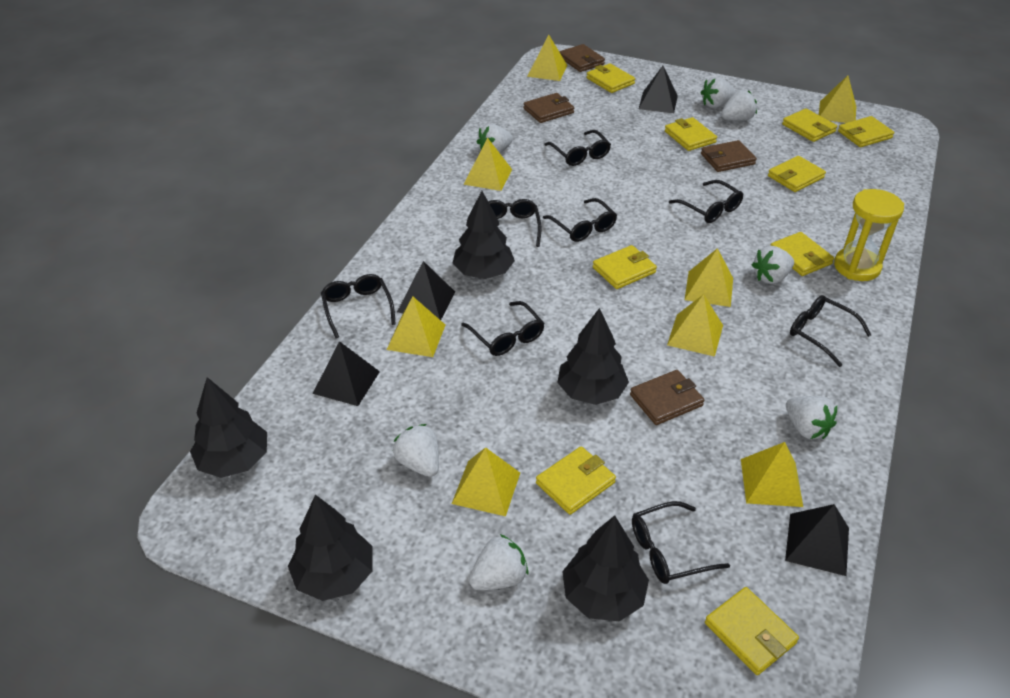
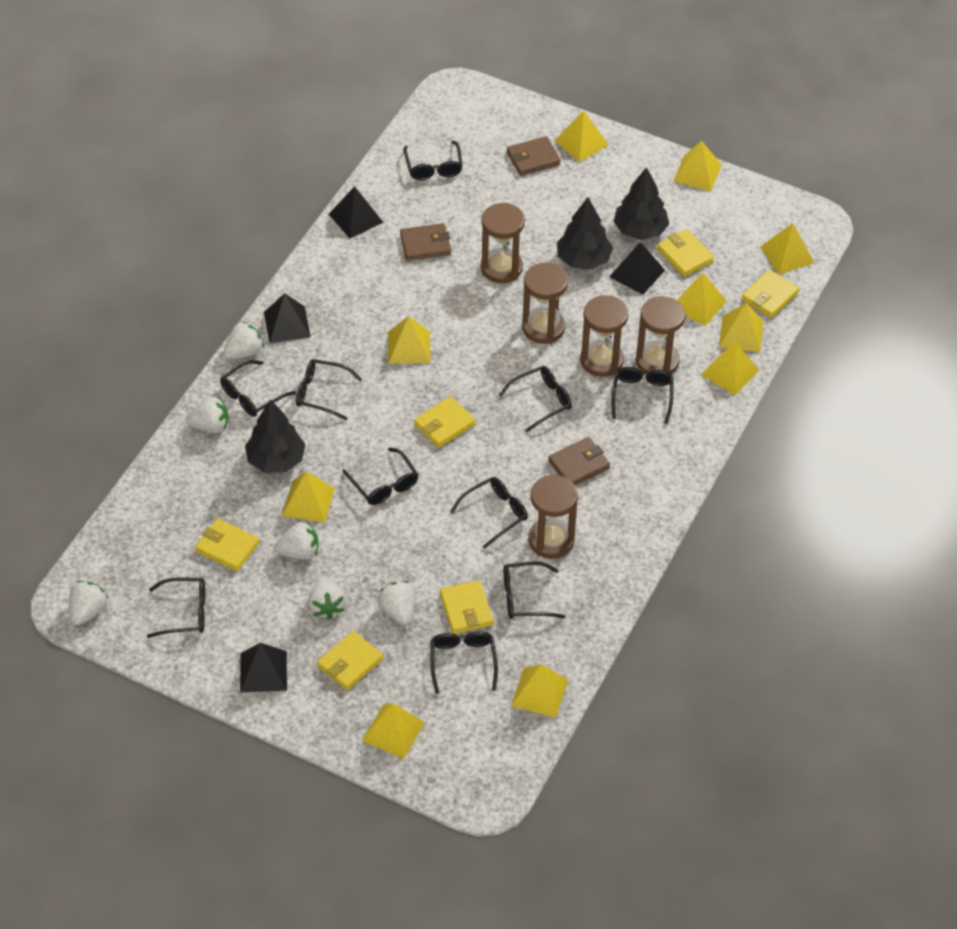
black glasses: 8 -> 10
black tree: 5 -> 3
brown hourglass: 0 -> 5
brown wallet: 4 -> 3
white strawberry: 7 -> 6
yellow hourglass: 1 -> 0
yellow pyramid: 8 -> 10
yellow wallet: 9 -> 6

